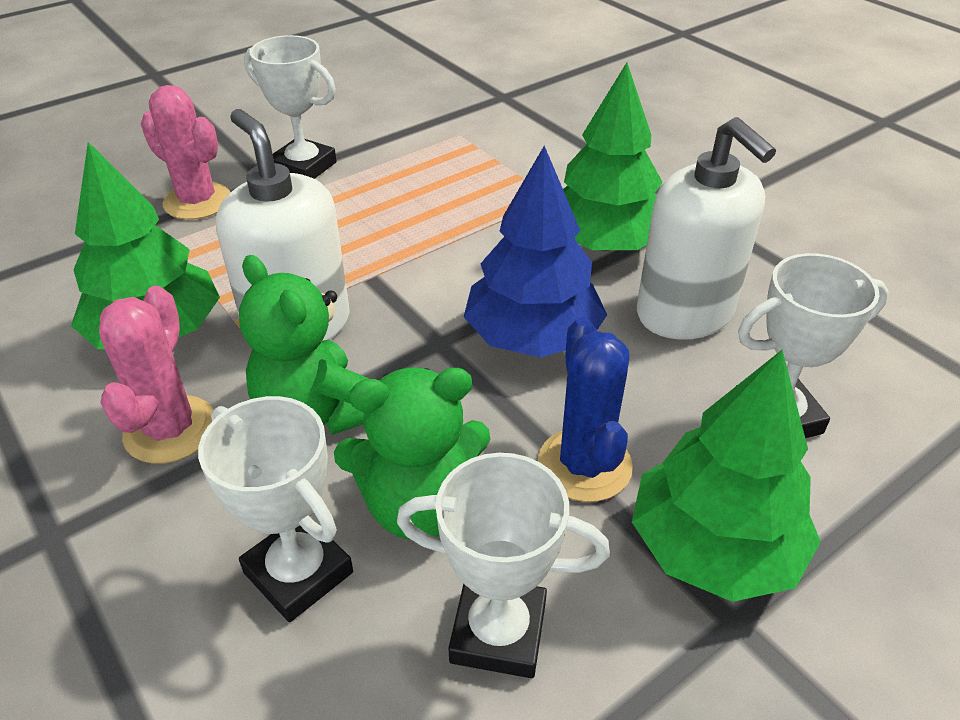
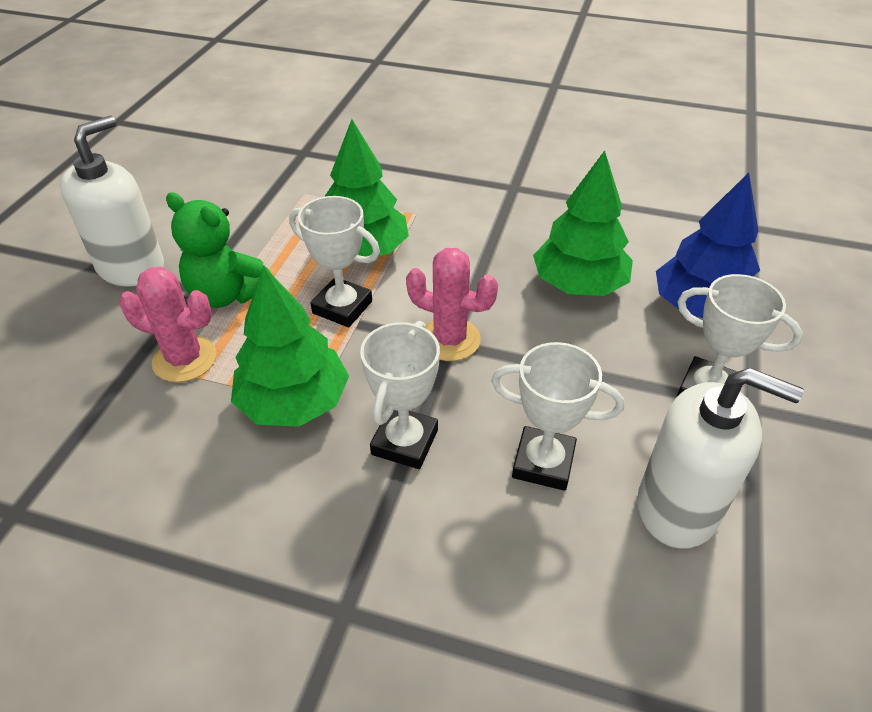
blue cactus: 1 -> 0
green teddy bear: 2 -> 1

